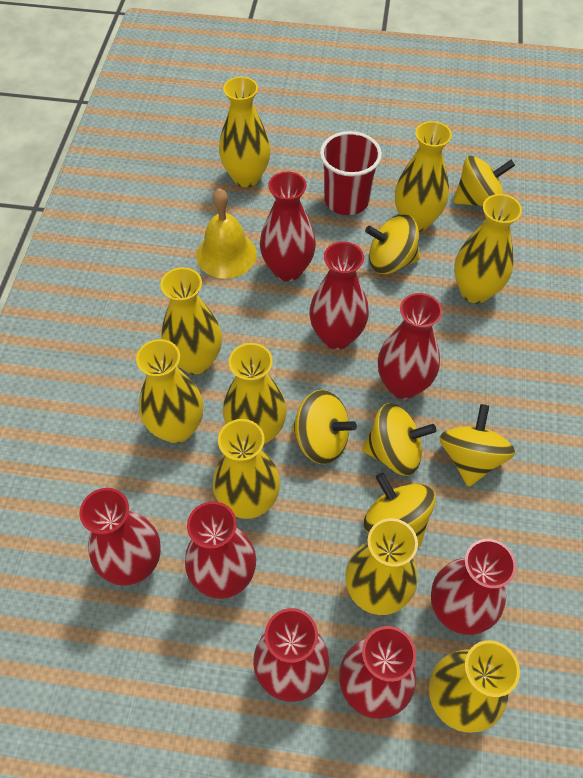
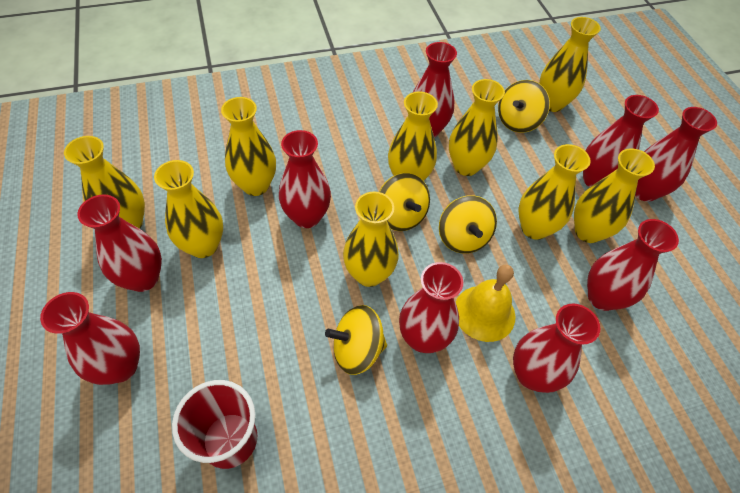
red vase: 8 -> 9
yellow spinning top: 6 -> 4

